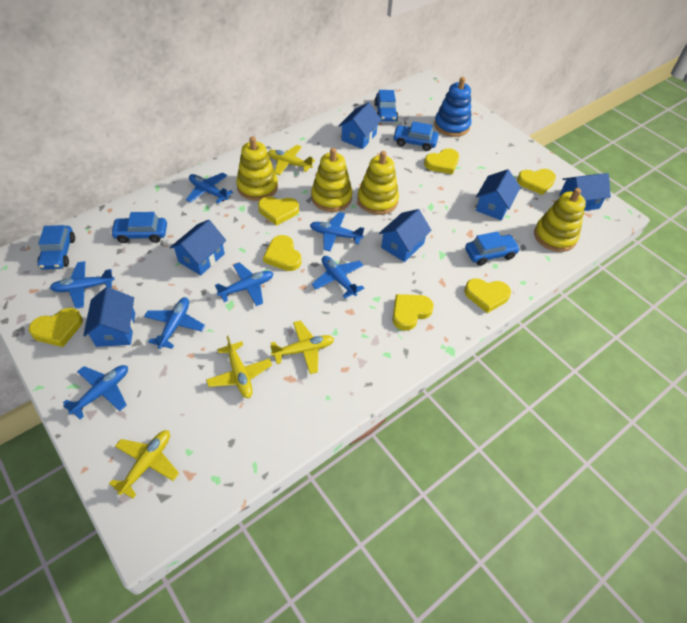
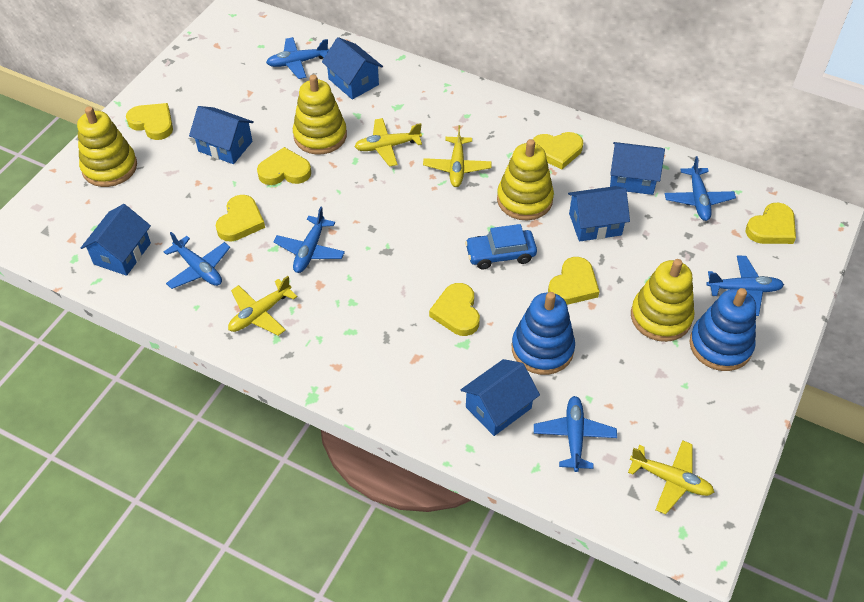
blue car: 5 -> 1
blue plane: 7 -> 6
blue stacking toy: 1 -> 2

